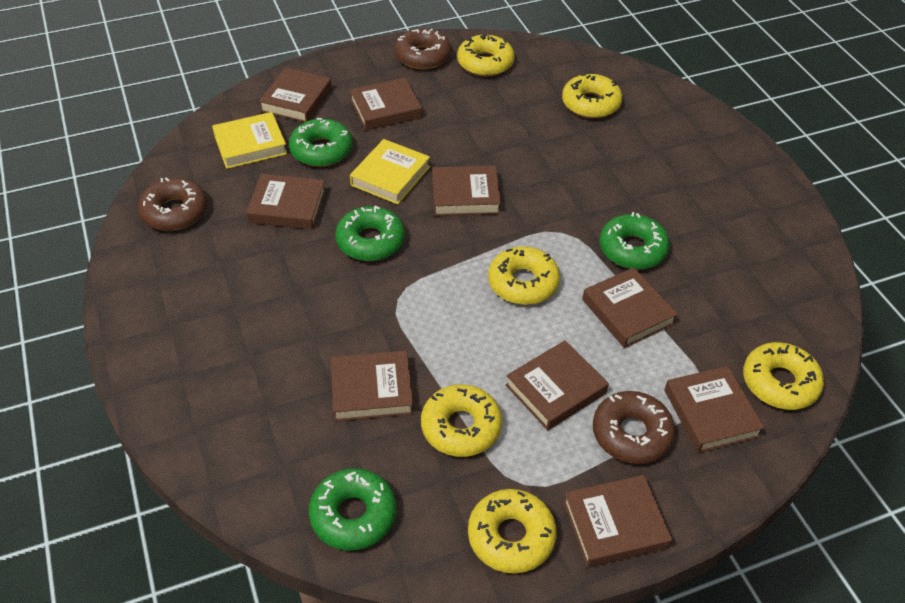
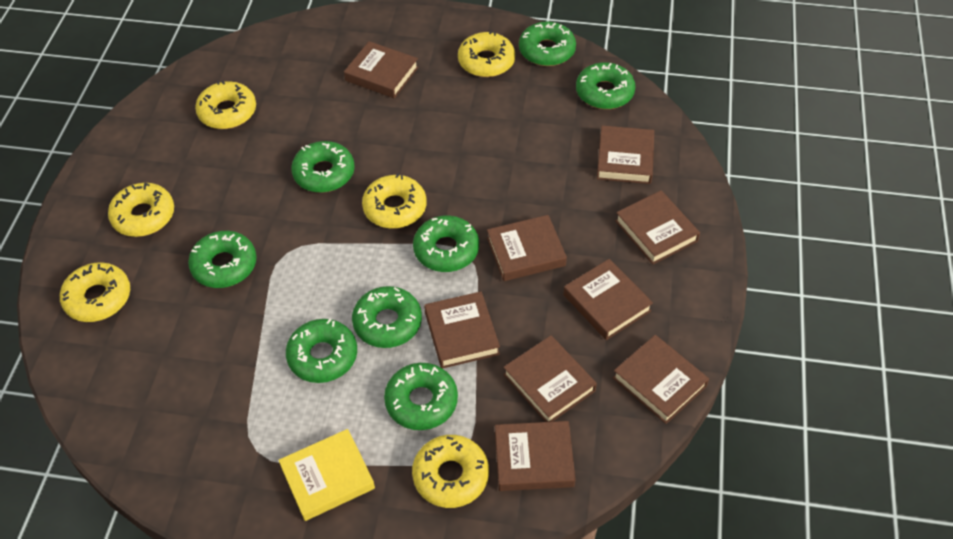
brown donut: 3 -> 0
green donut: 4 -> 8
yellow book: 2 -> 1

